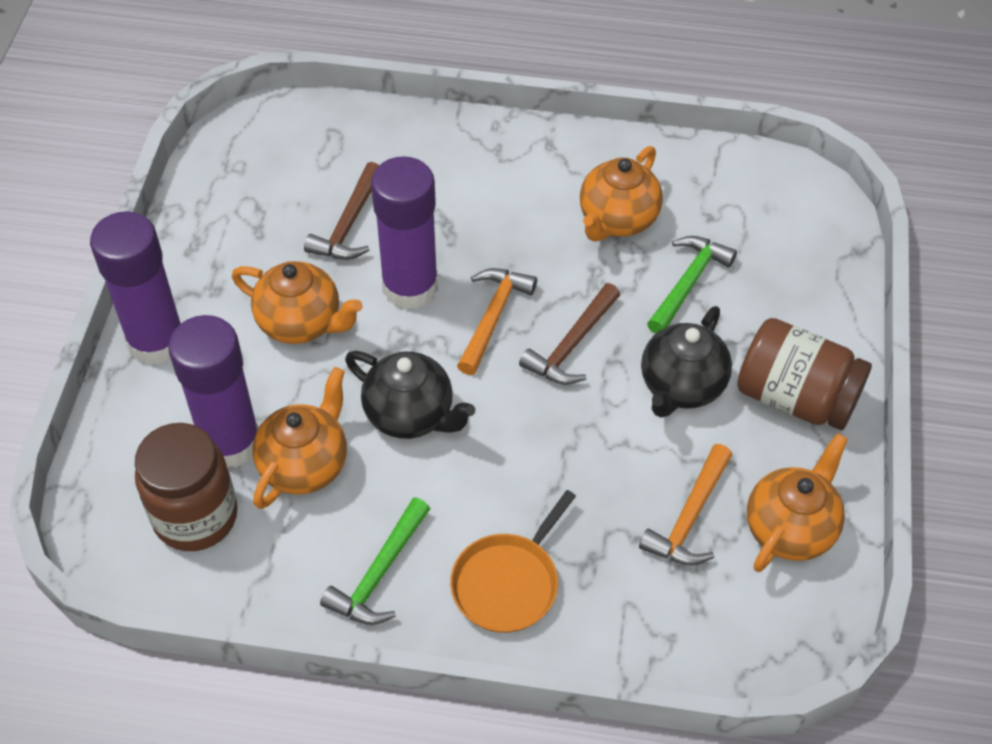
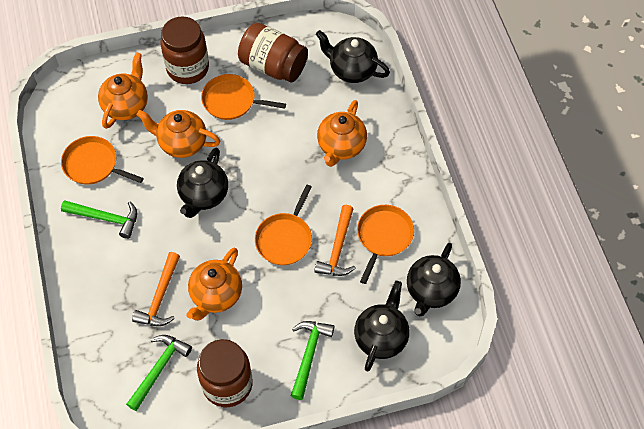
black teapot: 2 -> 4
brown hammer: 2 -> 0
brown jar: 2 -> 3
green hammer: 2 -> 3
orange pan: 1 -> 4
purple glue stick: 3 -> 0

